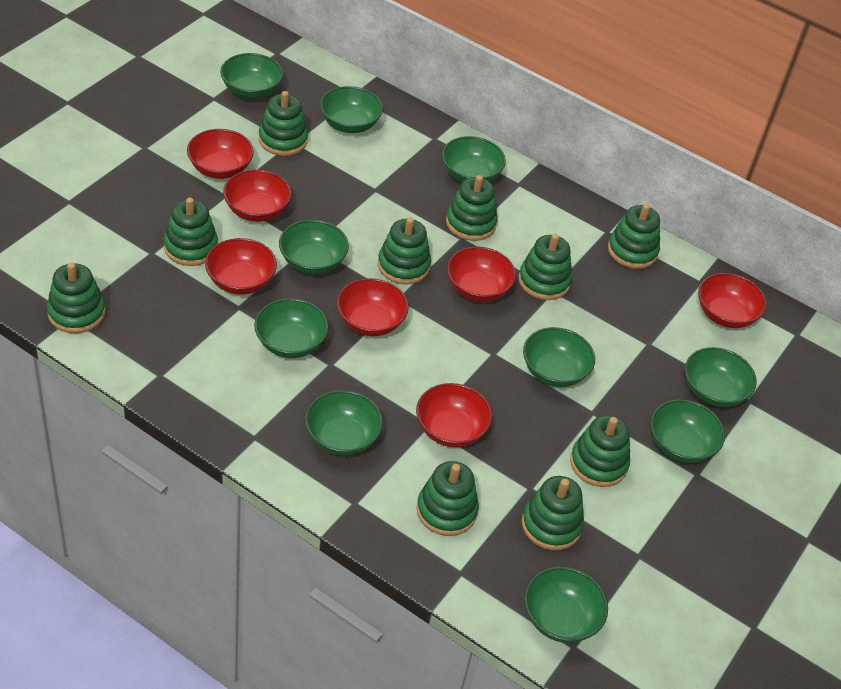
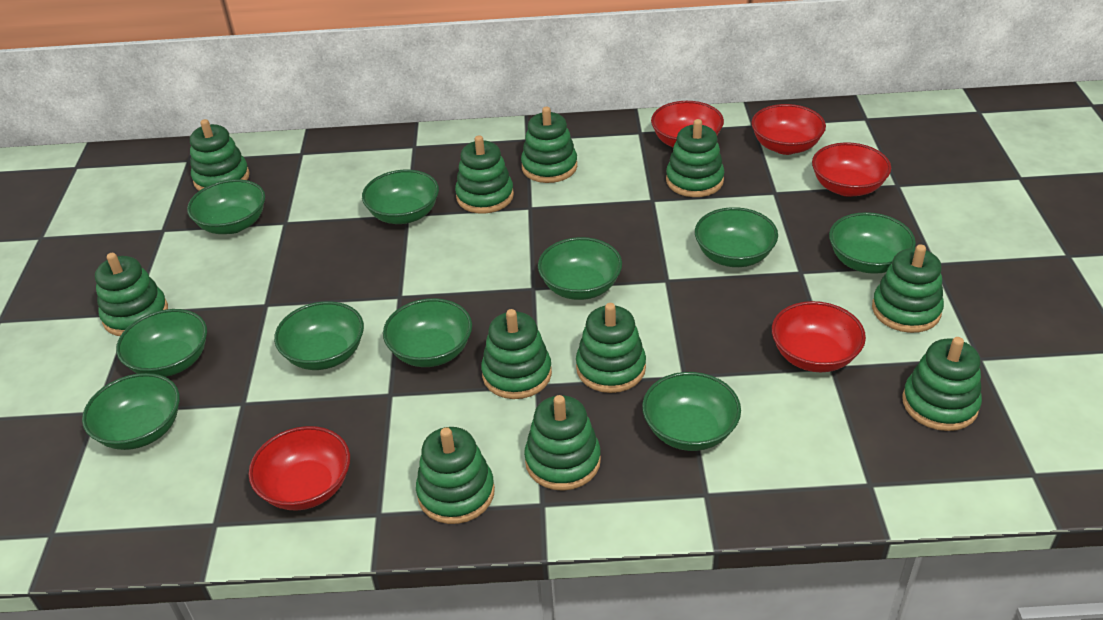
green stacking toy: 10 -> 11
red bowl: 7 -> 5

